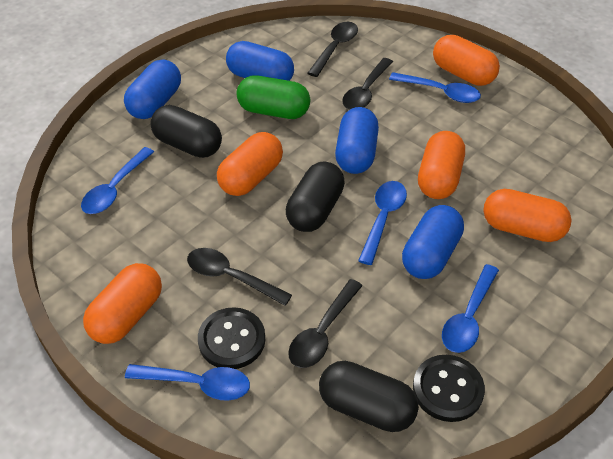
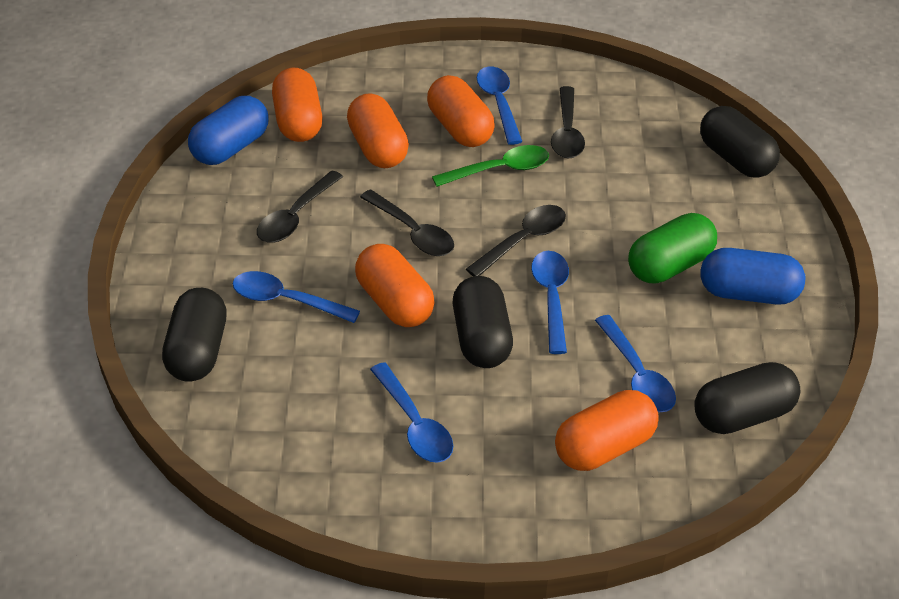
black button: 2 -> 0
black capsule: 3 -> 4
blue capsule: 4 -> 2
green spoon: 0 -> 1

